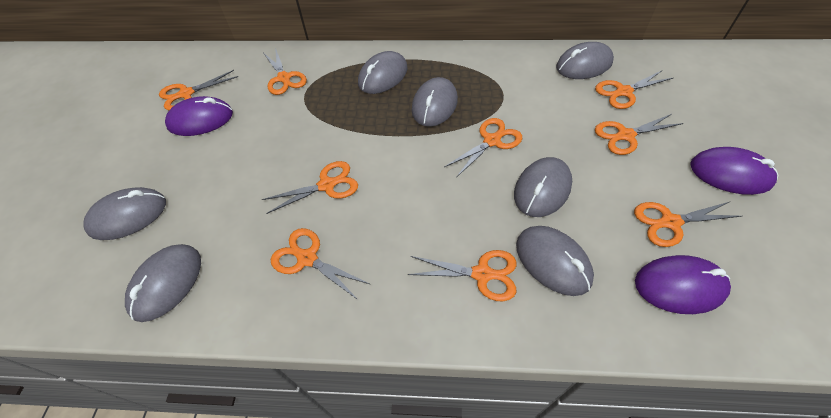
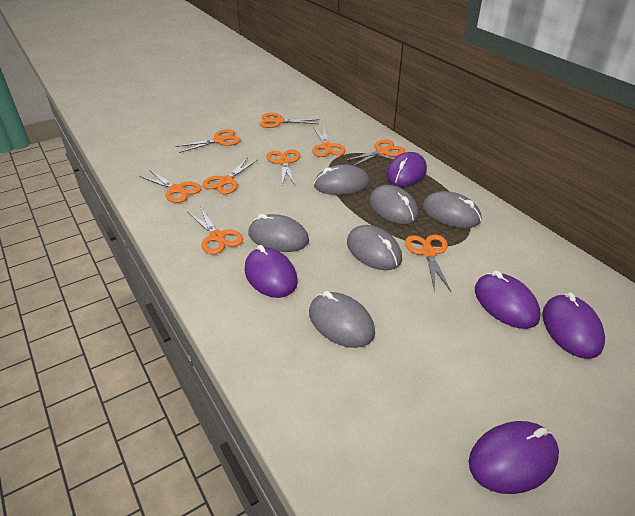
grey mouse: 7 -> 6
purple mouse: 3 -> 5

